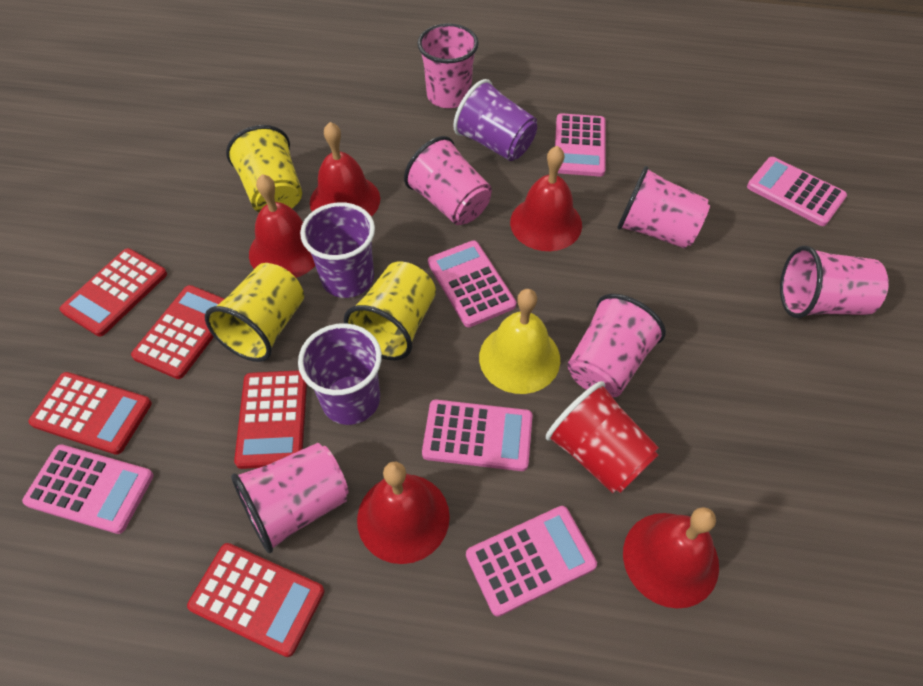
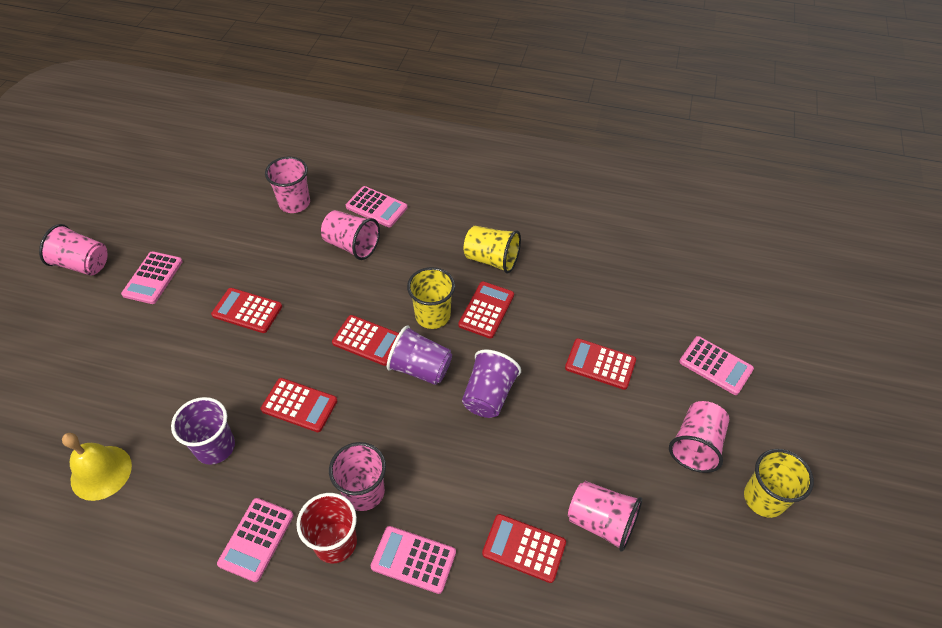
pink calculator: 6 -> 5
red bell: 5 -> 0
red calculator: 5 -> 6

